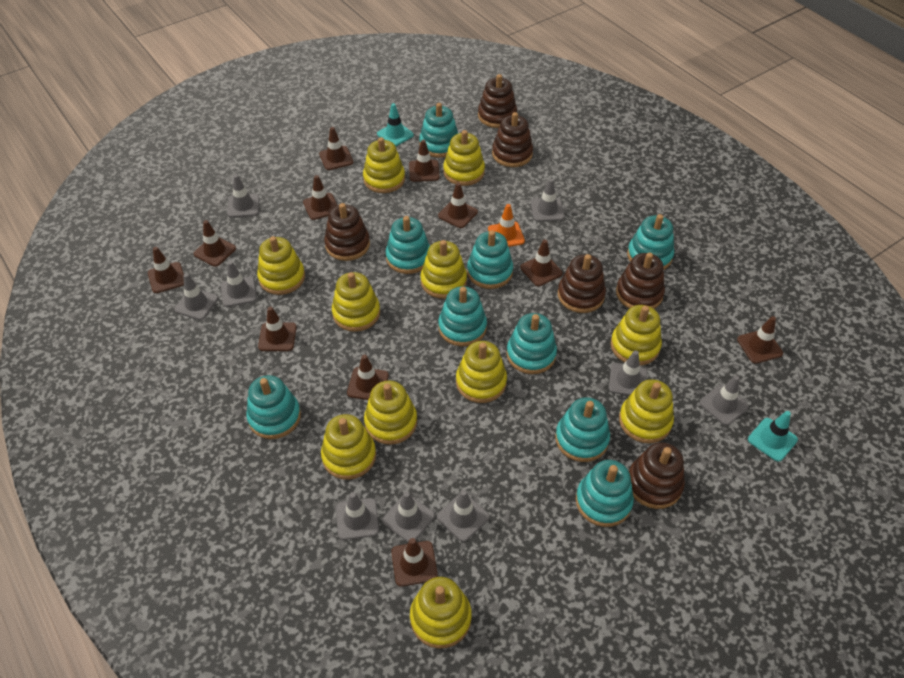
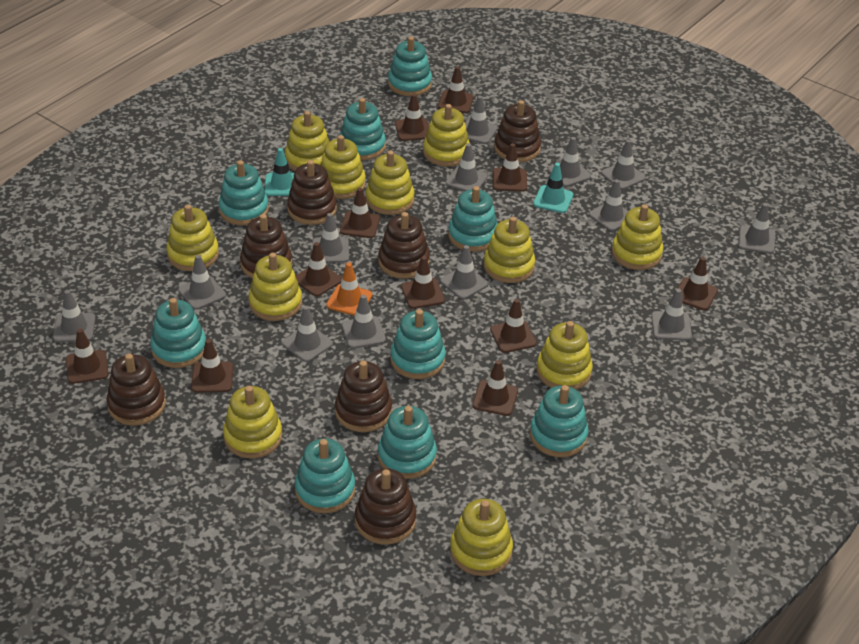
brown stacking toy: 6 -> 7
grey traffic cone: 9 -> 13

